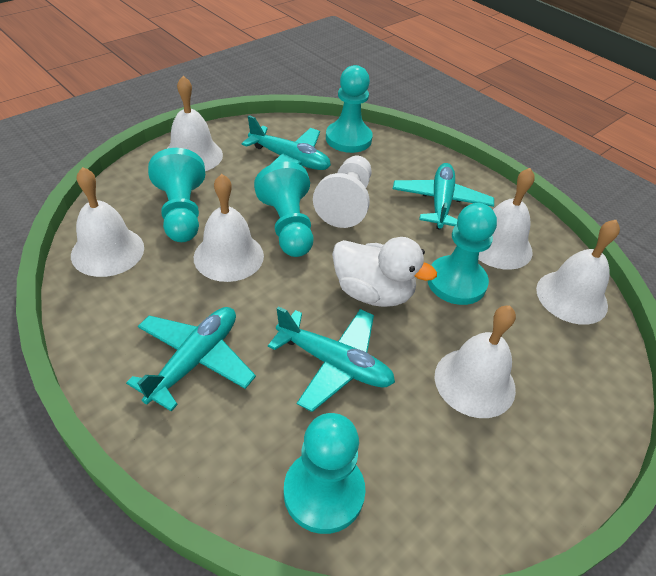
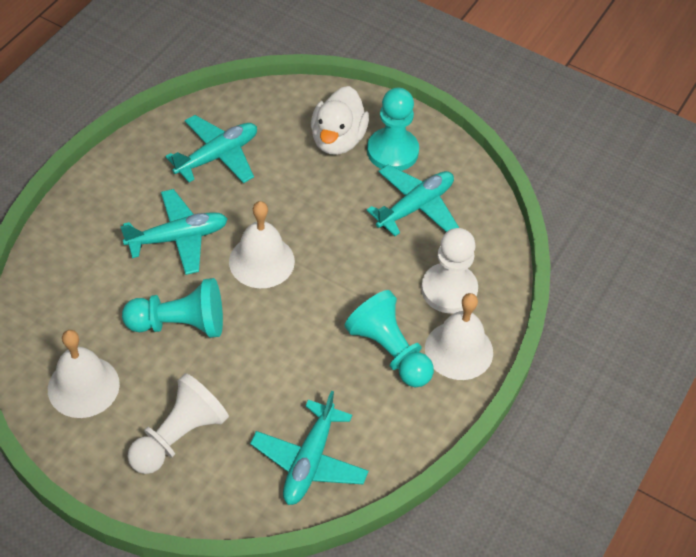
turquoise pawn: 5 -> 3
white bell: 6 -> 3
white pawn: 1 -> 2

